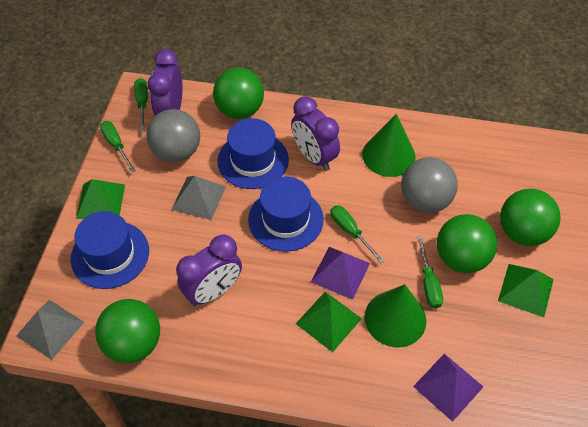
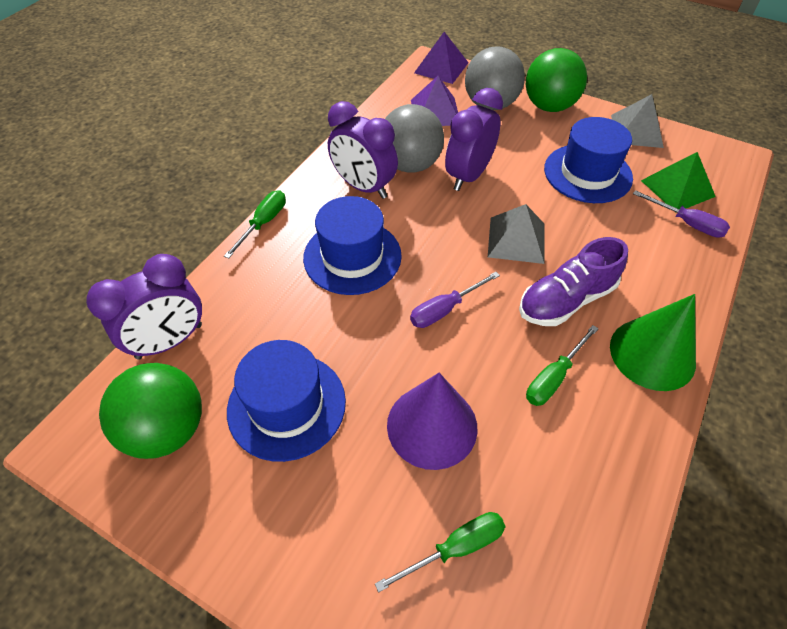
green ball: 4 -> 2
green cone: 2 -> 1
green pyramid: 3 -> 1
green screwdriver: 4 -> 3
purple cone: 0 -> 1
purple screwdriver: 0 -> 2
purple shoe: 0 -> 1

